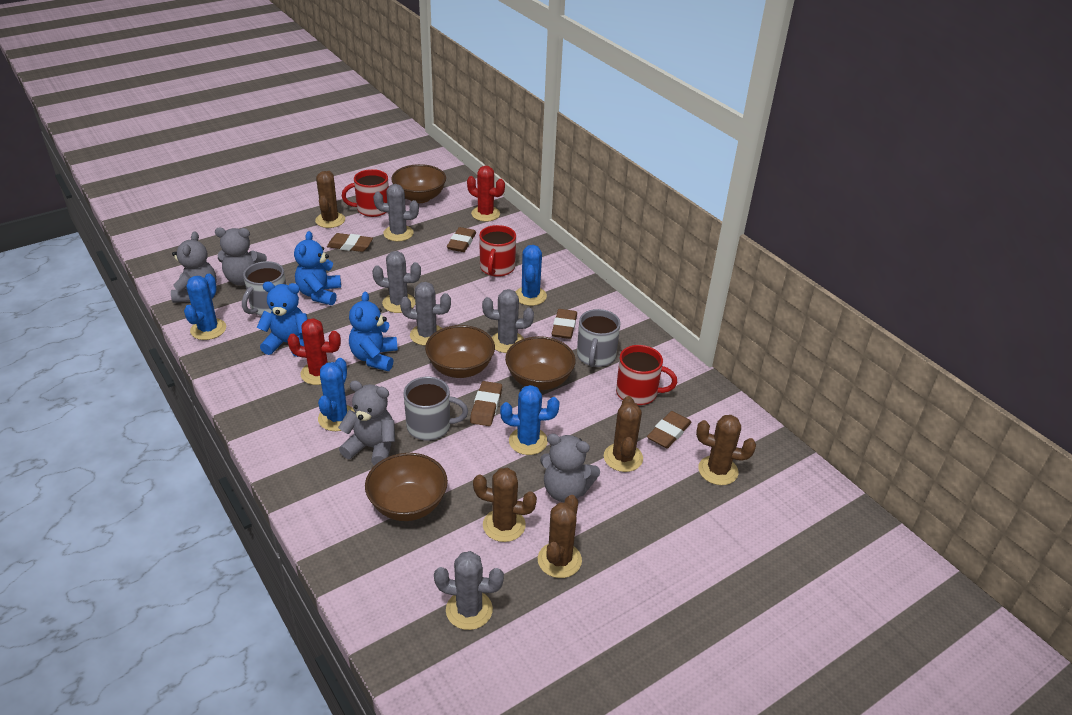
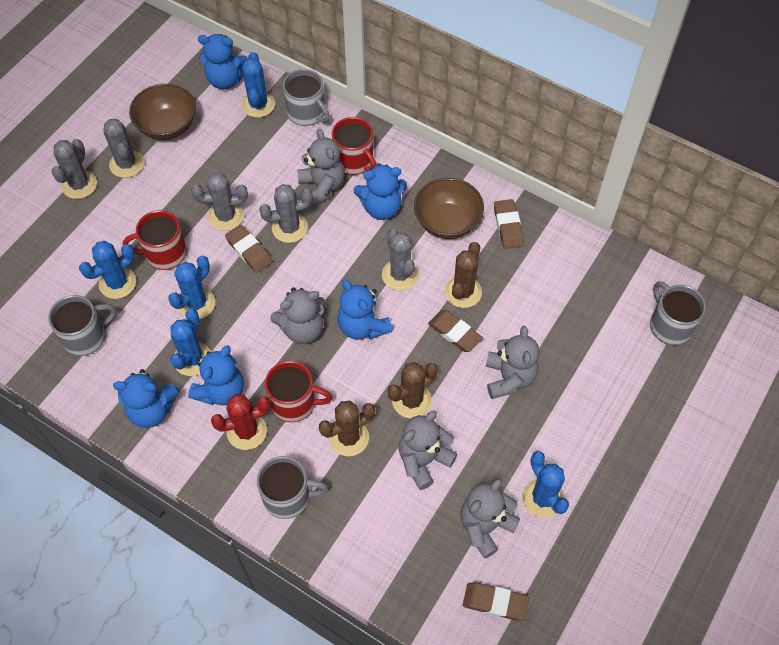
blue cactus: 4 -> 5
blue teddy bear: 3 -> 5
brown bowl: 4 -> 2
brown cactus: 5 -> 3
brown eraser: 5 -> 4
grey mug: 3 -> 4
grey teddy bear: 4 -> 5
red cactus: 2 -> 1

